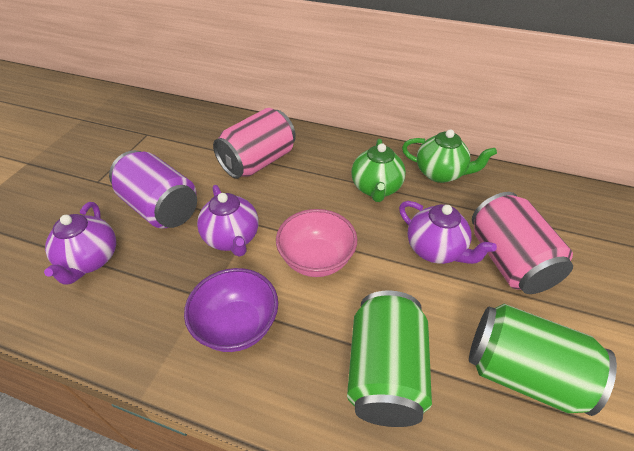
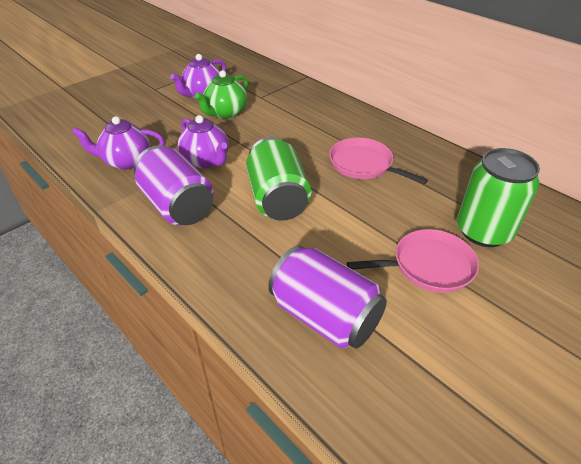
green teapot: 2 -> 1
pink bowl: 1 -> 0
pink can: 2 -> 0
pink pan: 0 -> 2
purple bowl: 1 -> 0
purple can: 1 -> 2

